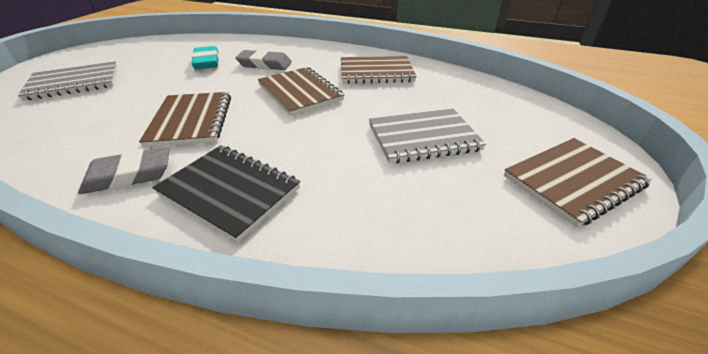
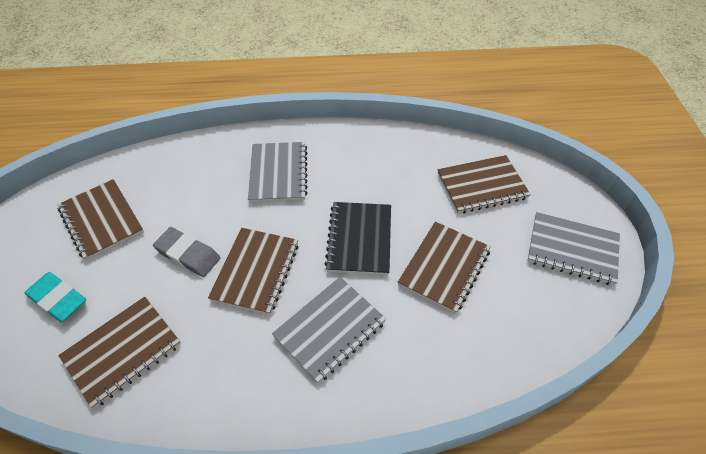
brown notebook: 4 -> 5
grey eraser: 2 -> 1
grey notebook: 2 -> 3

